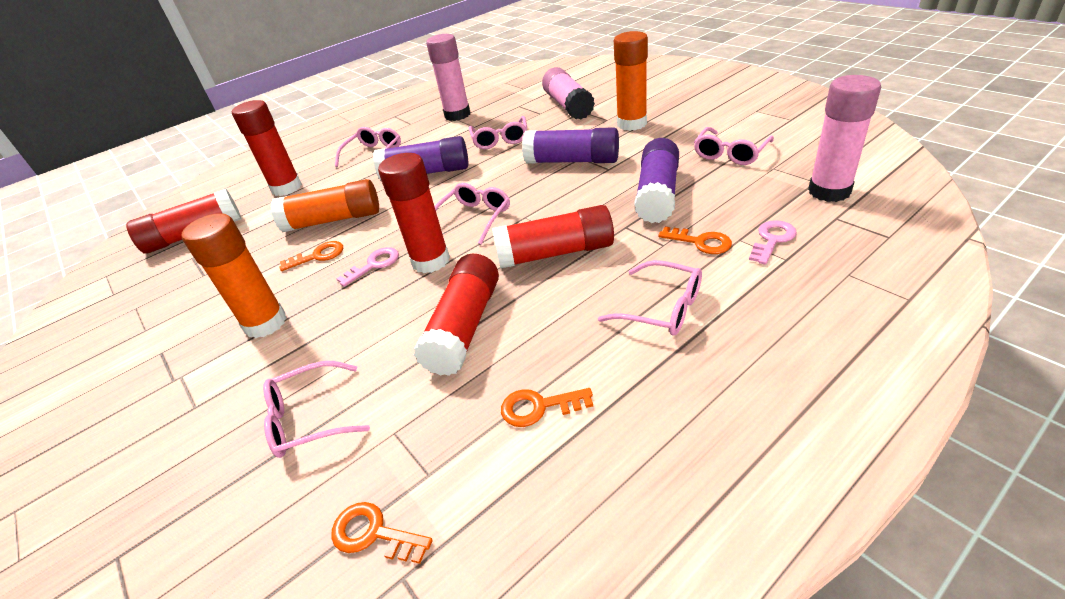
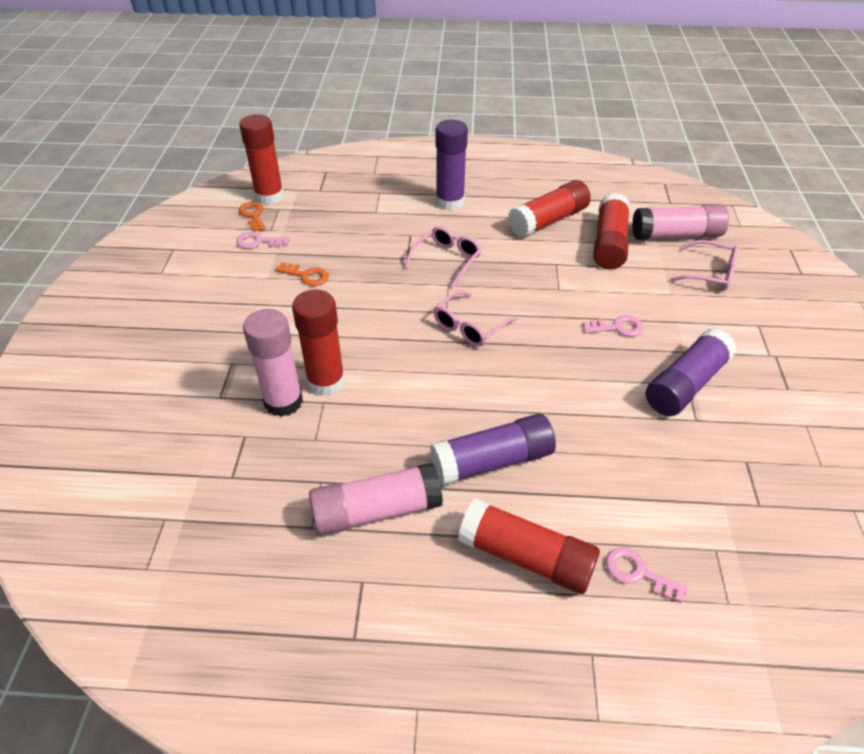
orange glue stick: 3 -> 0
orange key: 4 -> 2
pink glasses: 6 -> 3
pink key: 2 -> 3

